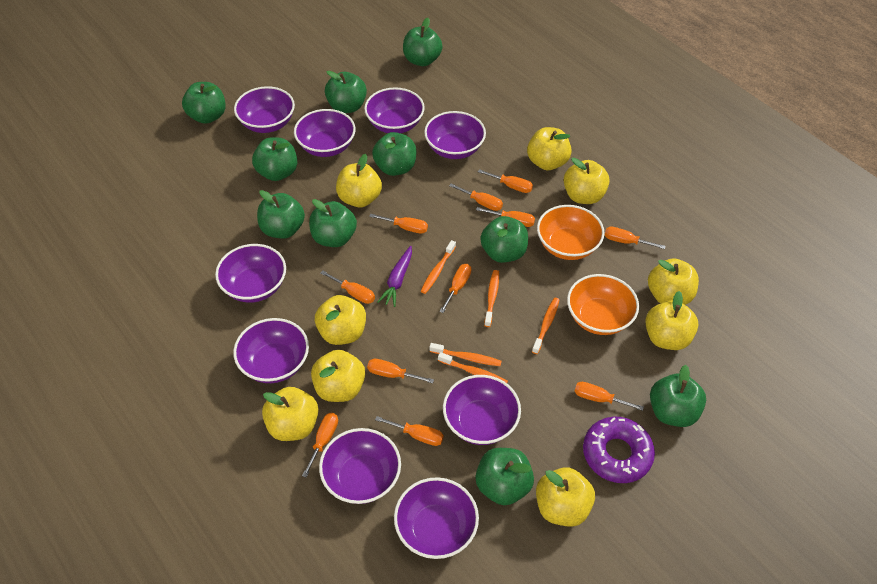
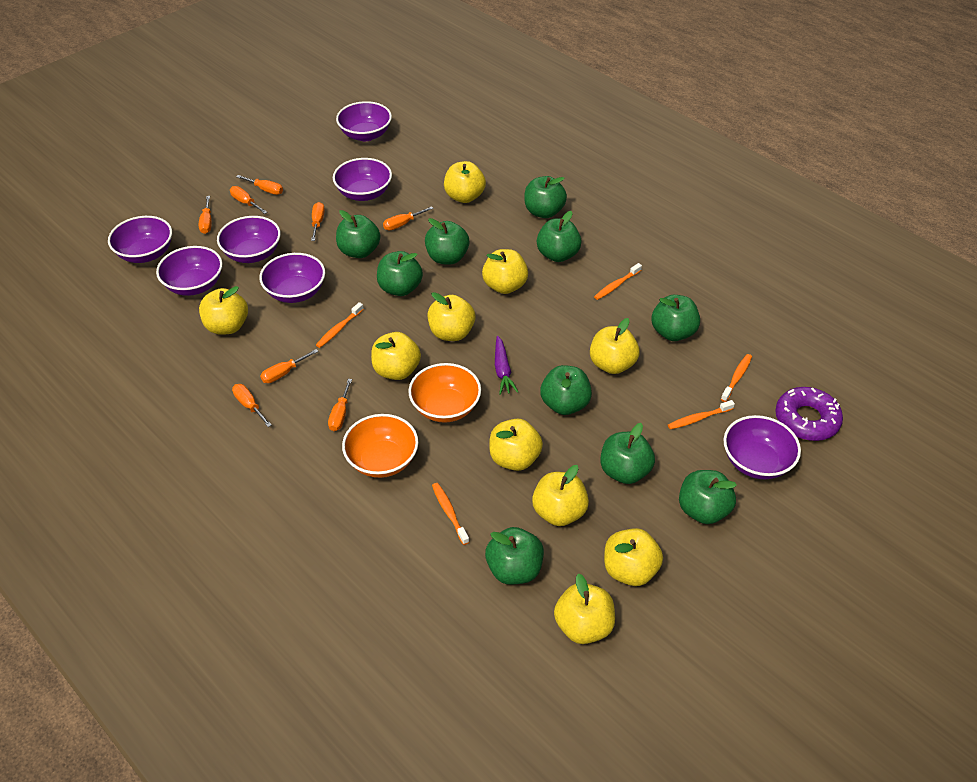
orange screwdriver: 11 -> 8
purple bowl: 9 -> 7
yellow apple: 9 -> 10

